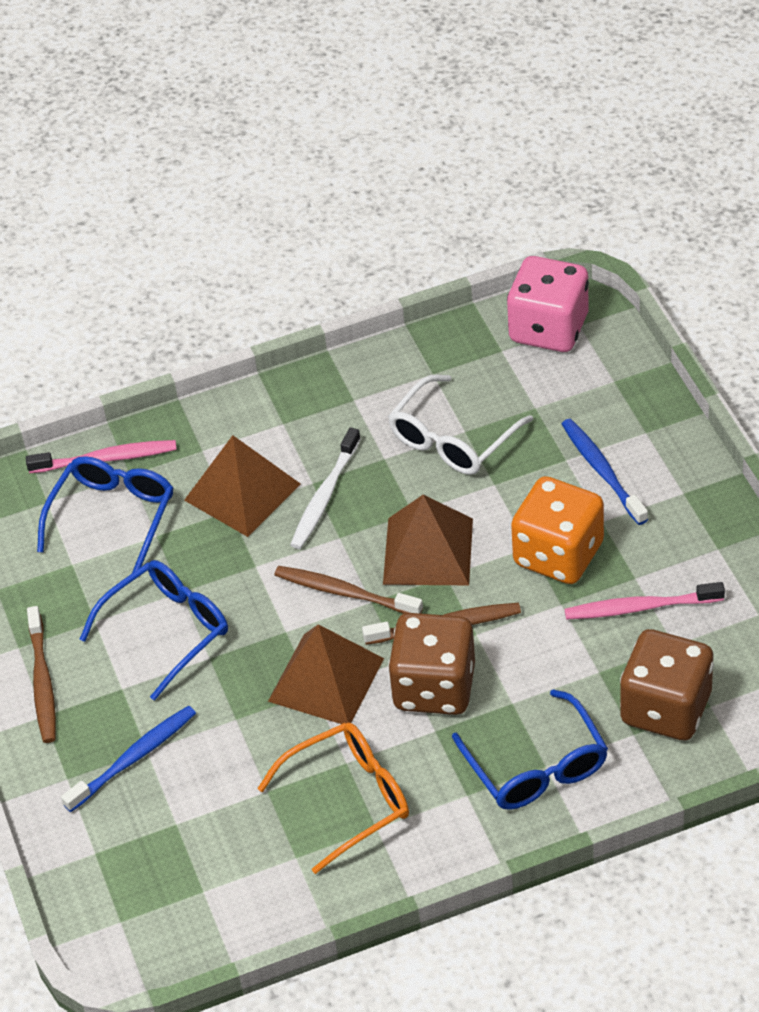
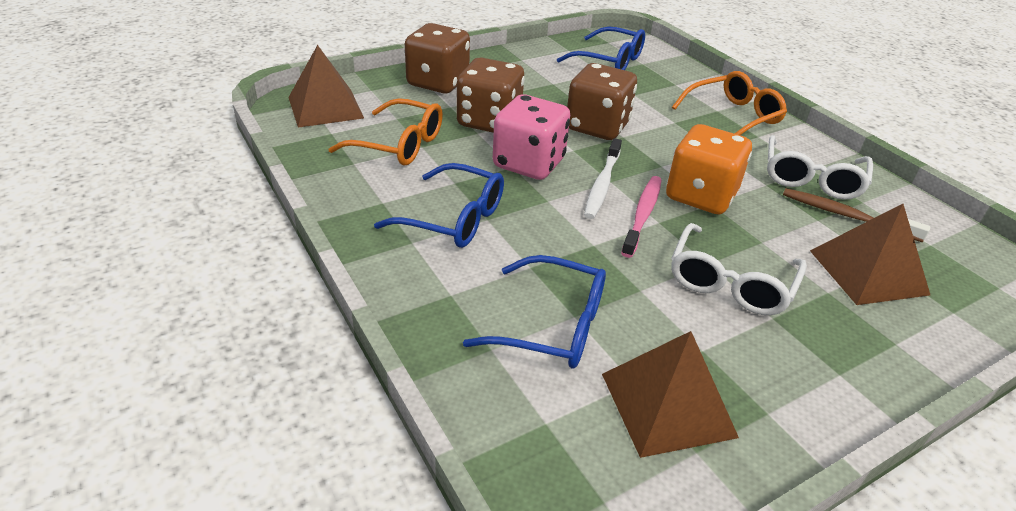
blue toothbrush: 2 -> 0
brown dice: 2 -> 3
brown toothbrush: 3 -> 1
orange glasses: 1 -> 2
pink toothbrush: 2 -> 1
white glasses: 1 -> 2

